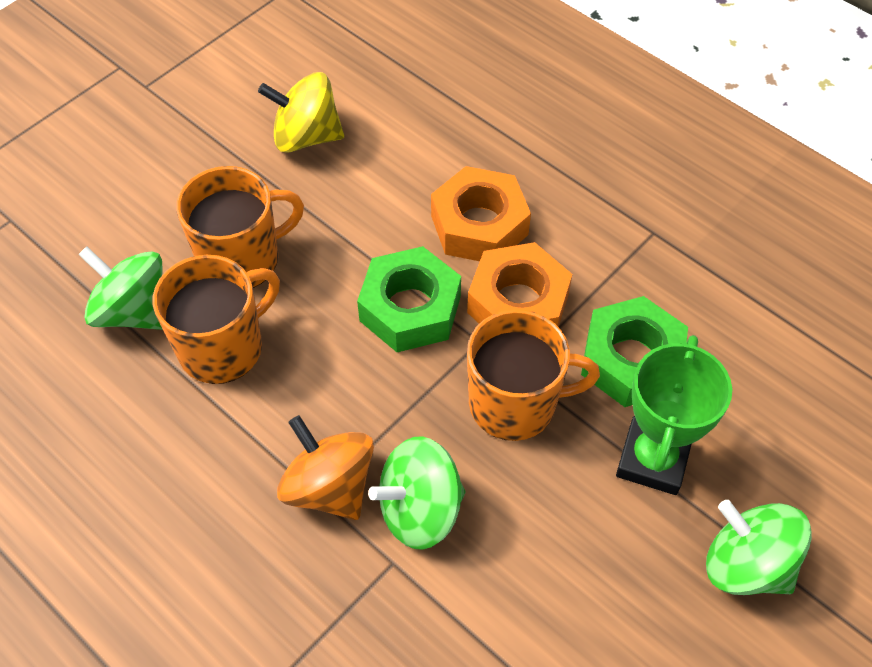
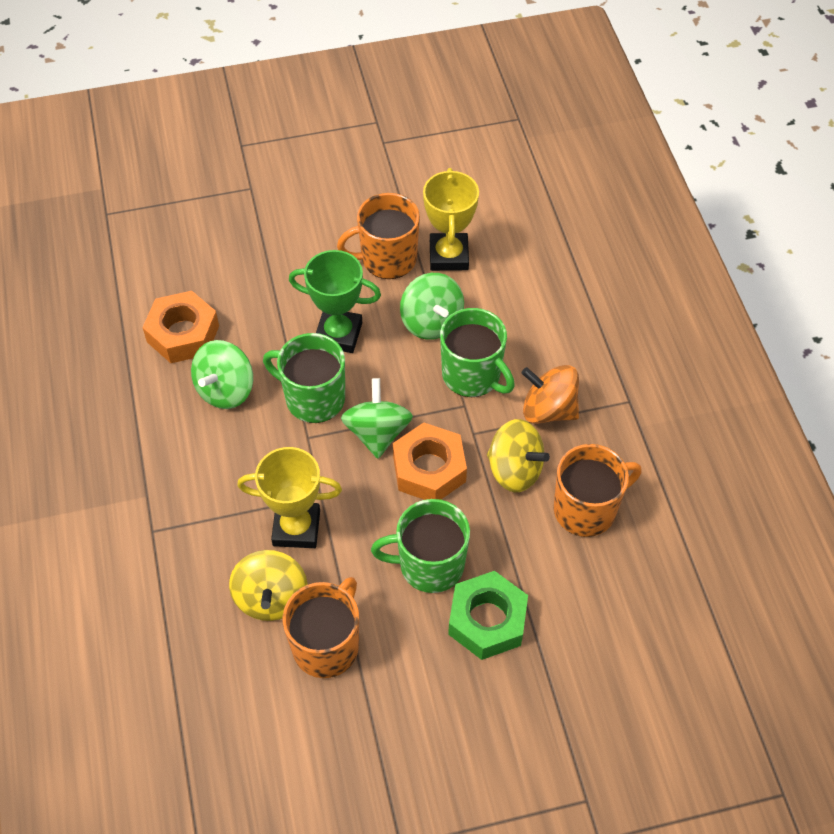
green mug: 0 -> 3
green nut: 2 -> 1
yellow spinning top: 1 -> 2
yellow trophy: 0 -> 2

